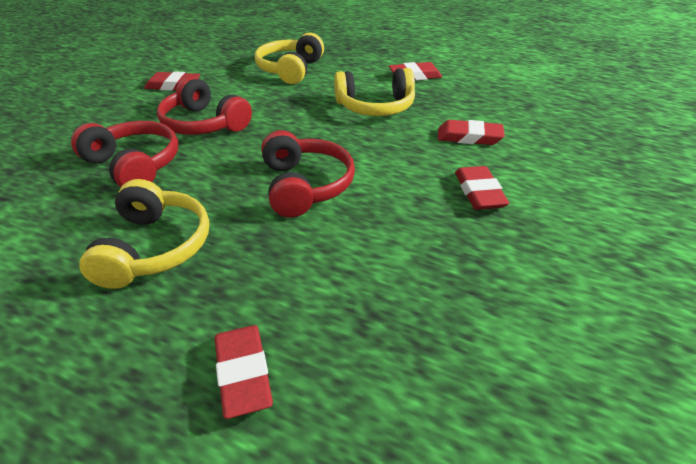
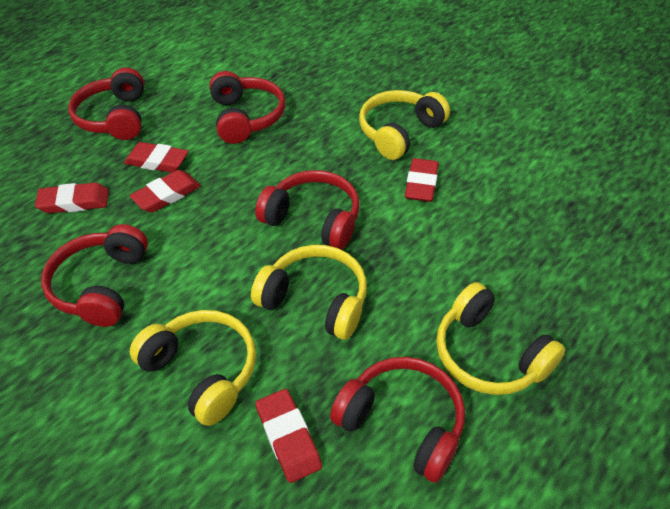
red headphones: 3 -> 5
yellow headphones: 3 -> 4

